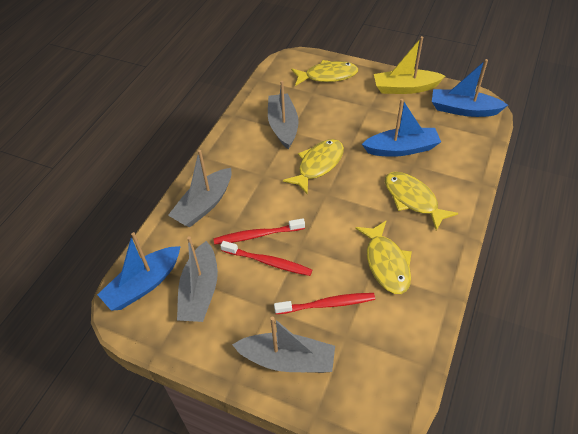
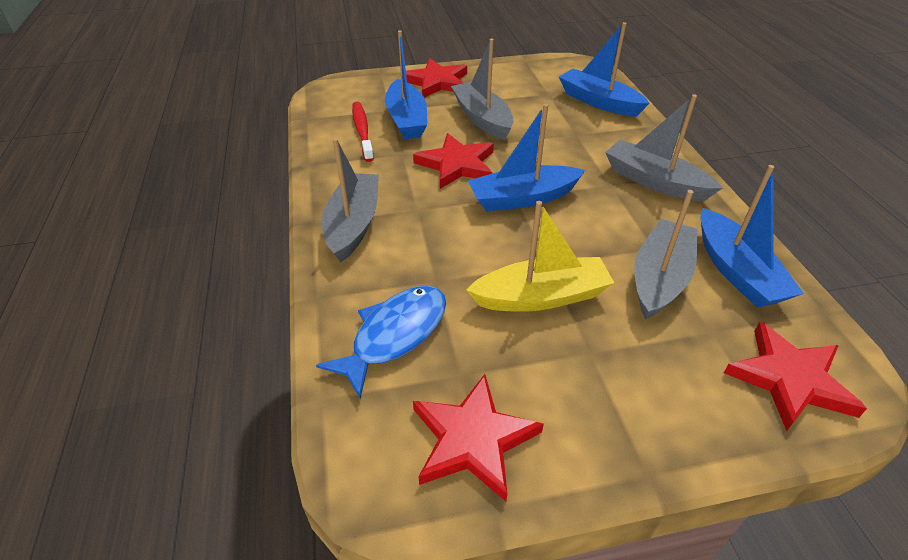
blue boat: 3 -> 4
blue fish: 0 -> 1
red star: 0 -> 4
red toothbrush: 3 -> 1
yellow fish: 4 -> 0

